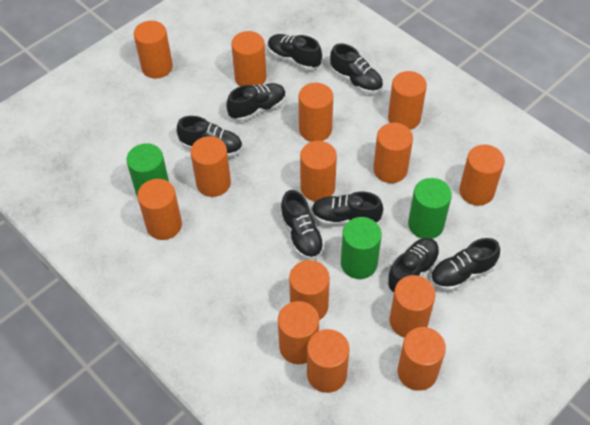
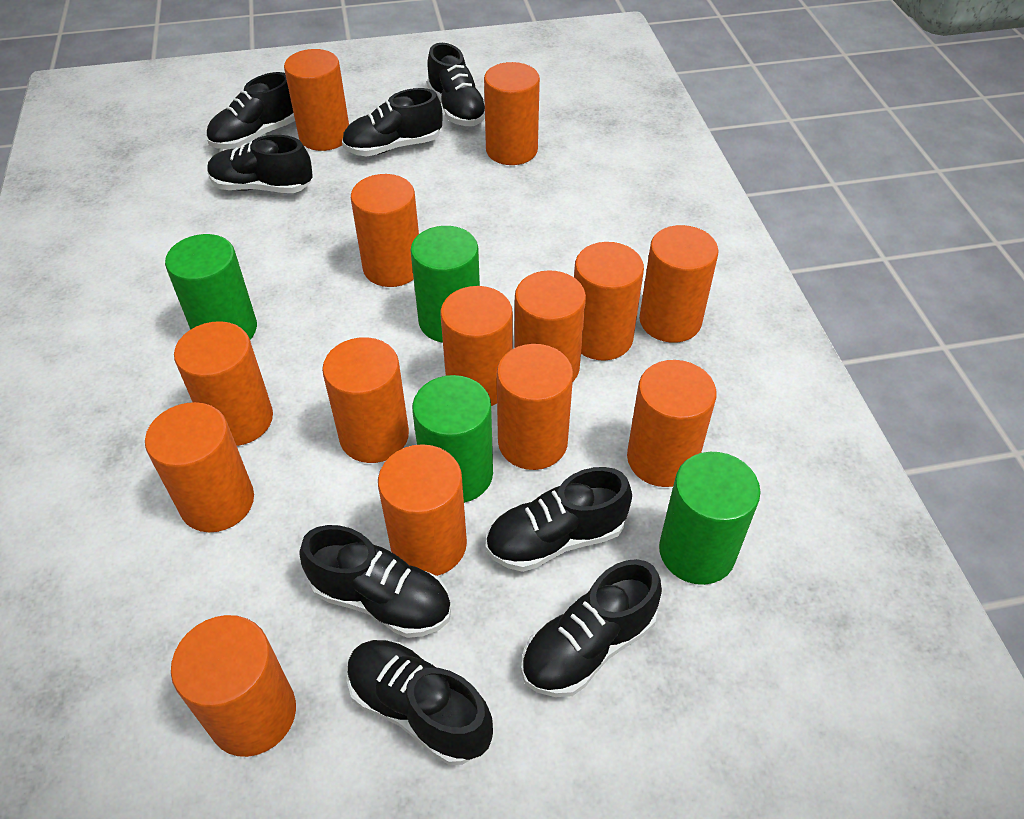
green cylinder: 3 -> 4

